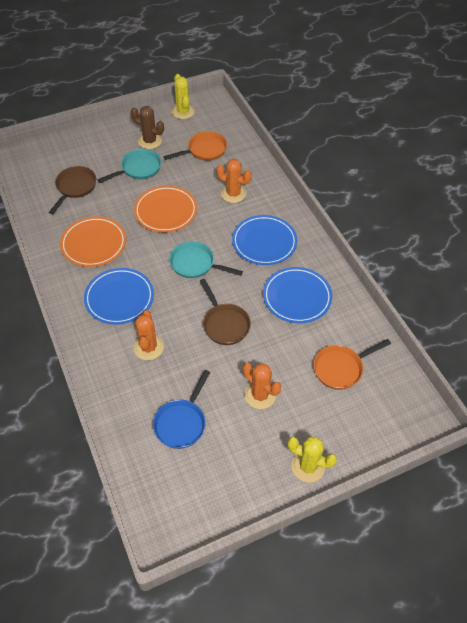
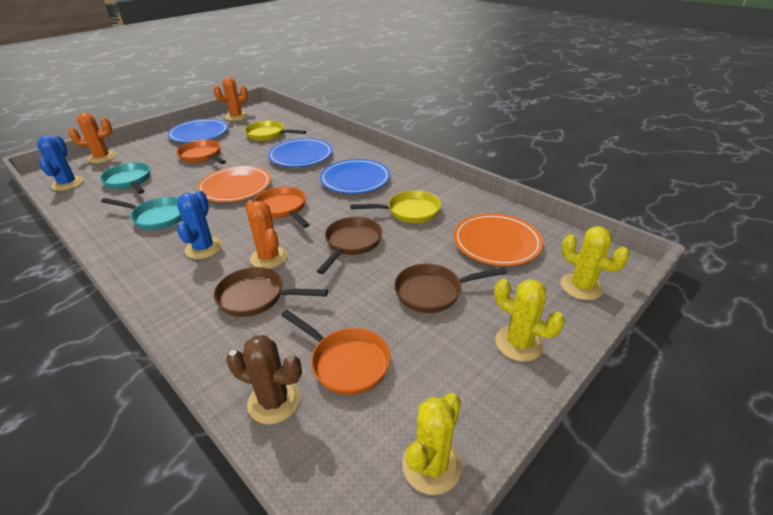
blue cactus: 0 -> 2
blue pan: 1 -> 0
brown pan: 2 -> 3
orange pan: 2 -> 3
yellow cactus: 2 -> 3
yellow pan: 0 -> 2

